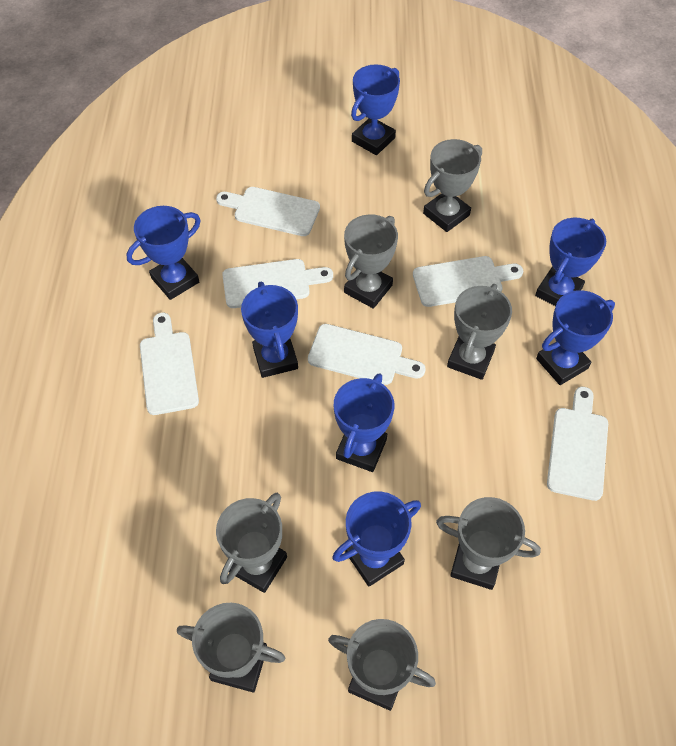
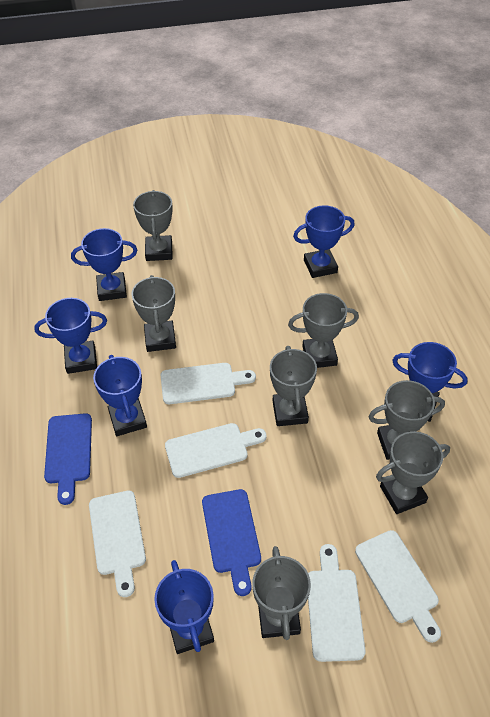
blue cutting board: 0 -> 2
blue trophy: 7 -> 6
white cutting board: 6 -> 5

